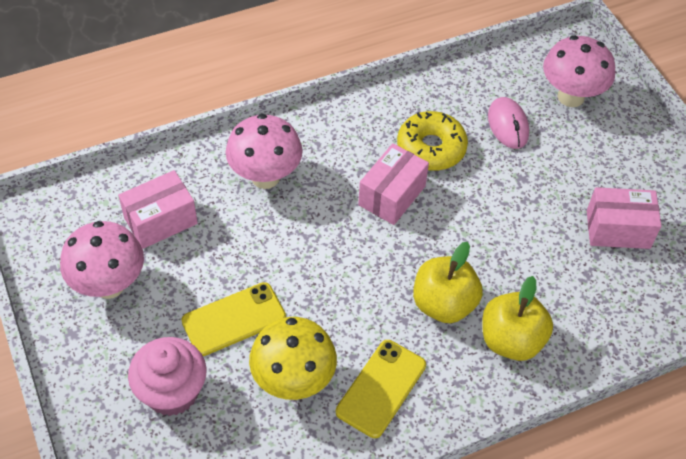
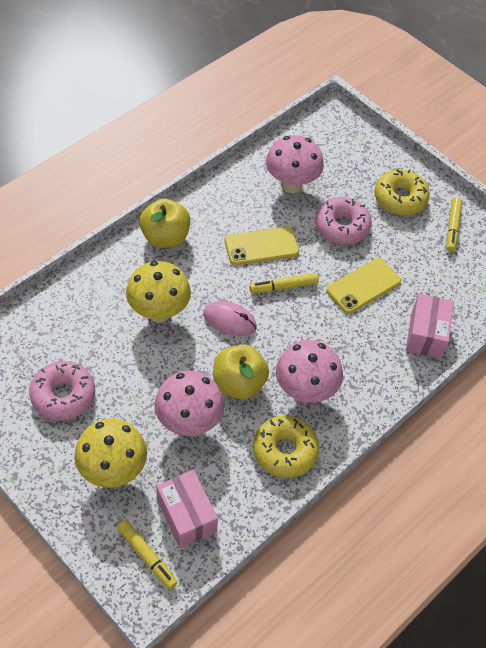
pink box: 3 -> 2
pink cupcake: 1 -> 0
pink donut: 0 -> 2
yellow donut: 1 -> 2
yellow marker: 0 -> 3
yellow mushroom: 1 -> 2

